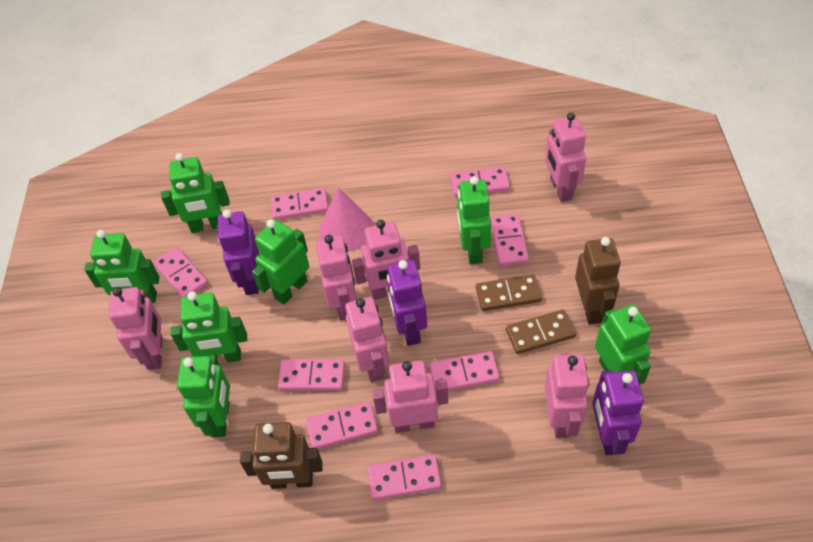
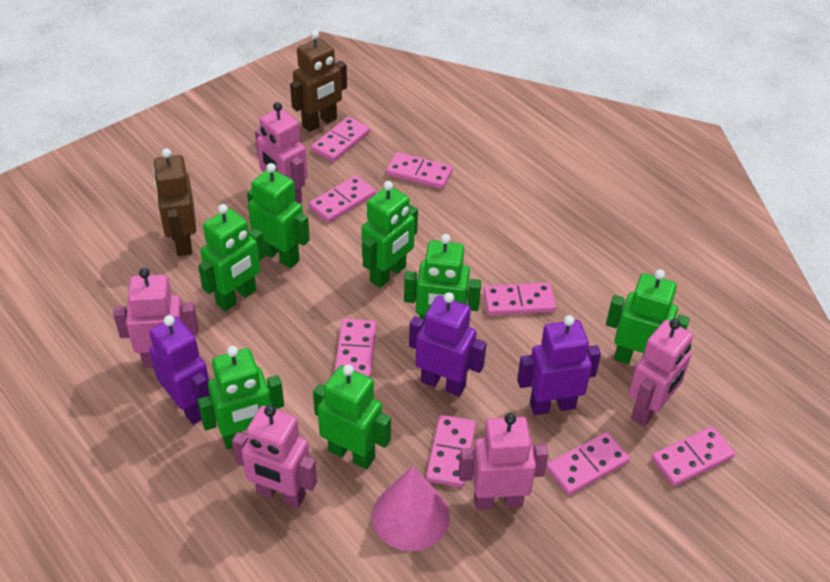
brown domino: 2 -> 0
pink robot: 7 -> 5

